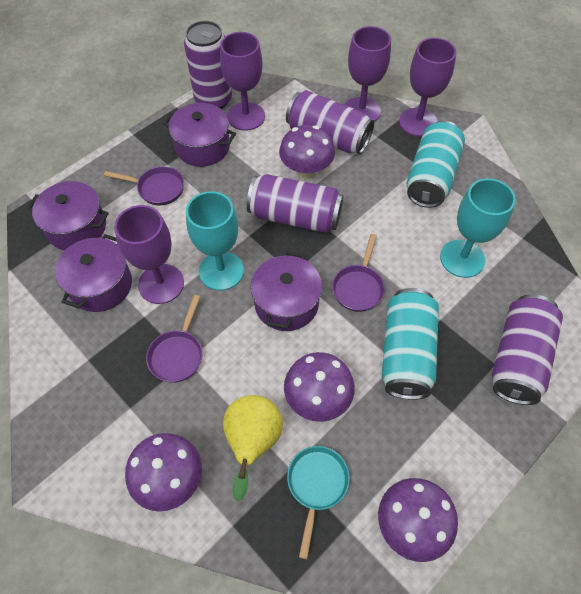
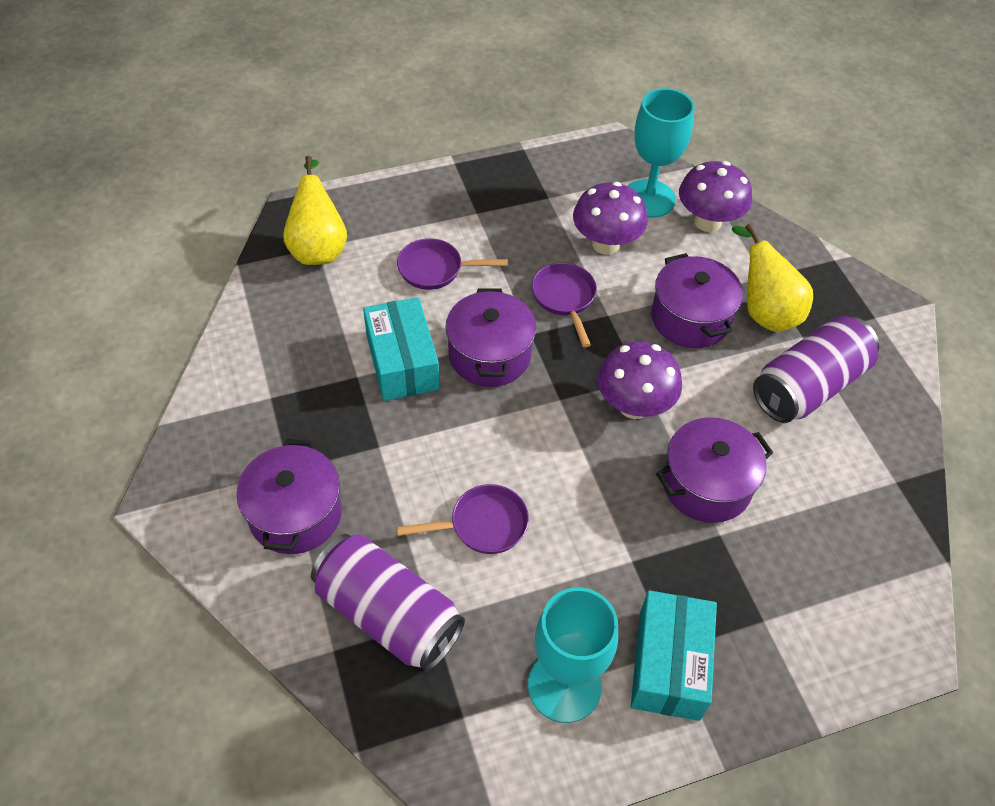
purple can: 4 -> 2
purple goblet: 4 -> 0
purple mushroom: 4 -> 3
turquoise box: 0 -> 2
turquoise can: 2 -> 0
turquoise pan: 1 -> 0
yellow pear: 1 -> 2

